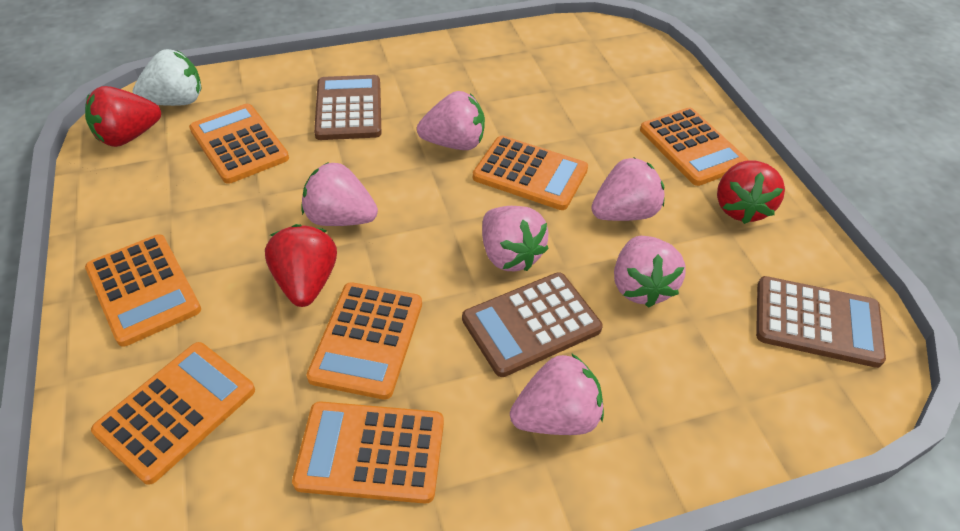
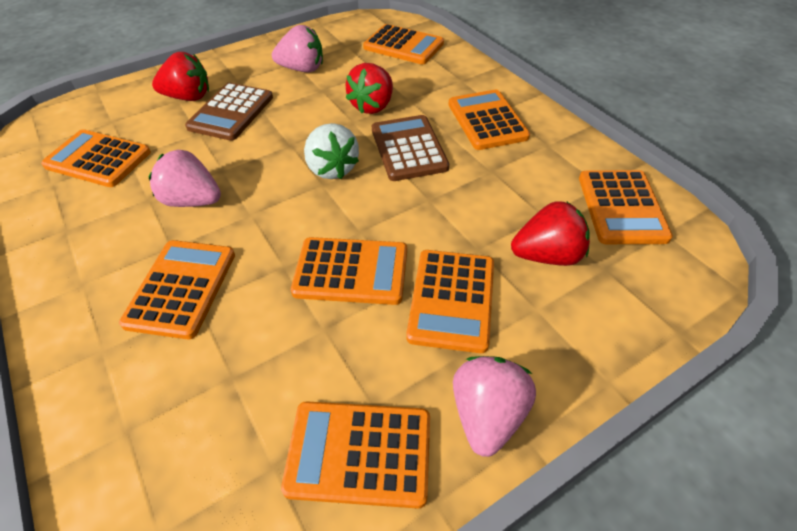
brown calculator: 3 -> 2
orange calculator: 7 -> 8
pink strawberry: 6 -> 3

